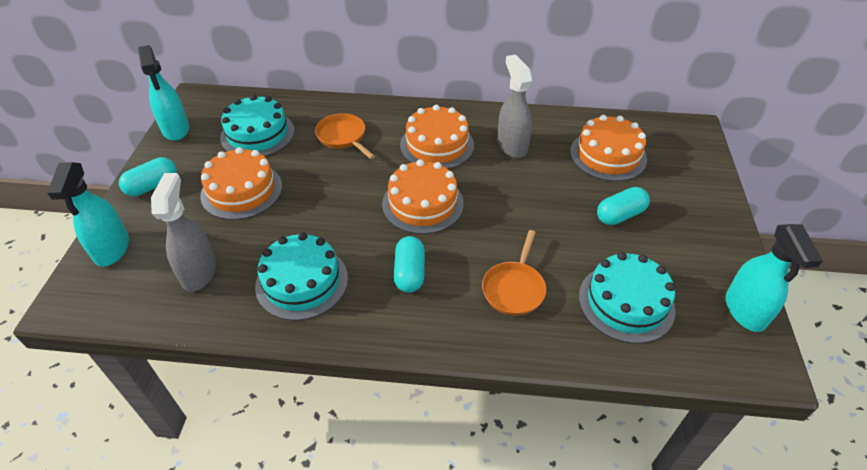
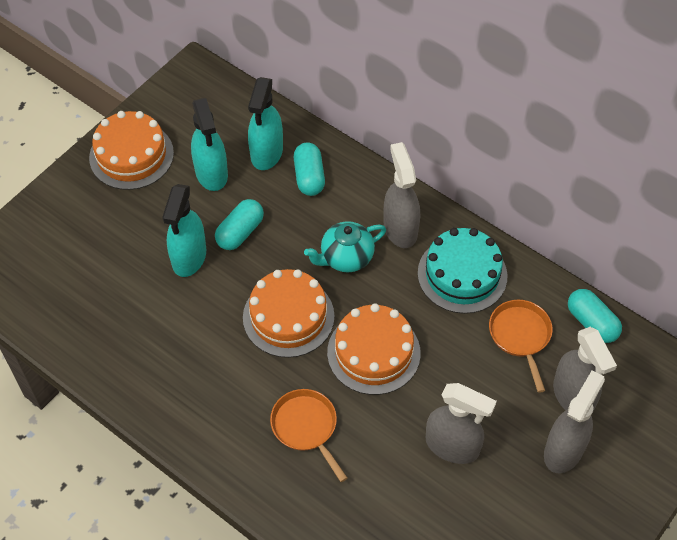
grey spray bottle: 2 -> 4
orange cake: 4 -> 3
turquoise cake: 3 -> 1
turquoise teapot: 0 -> 1

